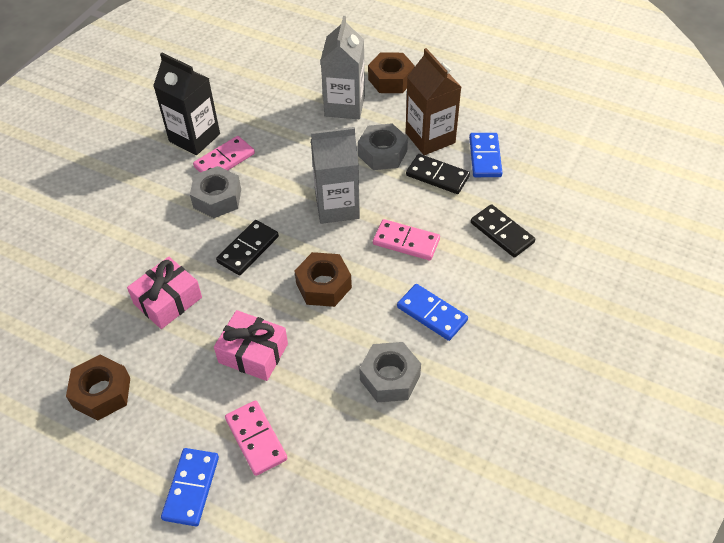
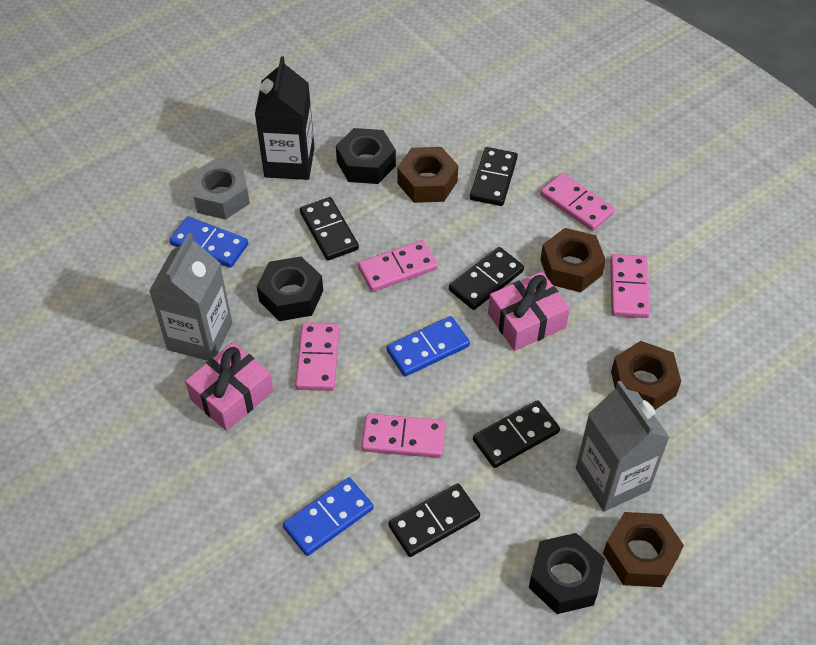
black domino: 3 -> 5
black nut: 0 -> 3
brown carton: 1 -> 0
brown nut: 3 -> 4
grey nut: 3 -> 1
pink domino: 3 -> 5

